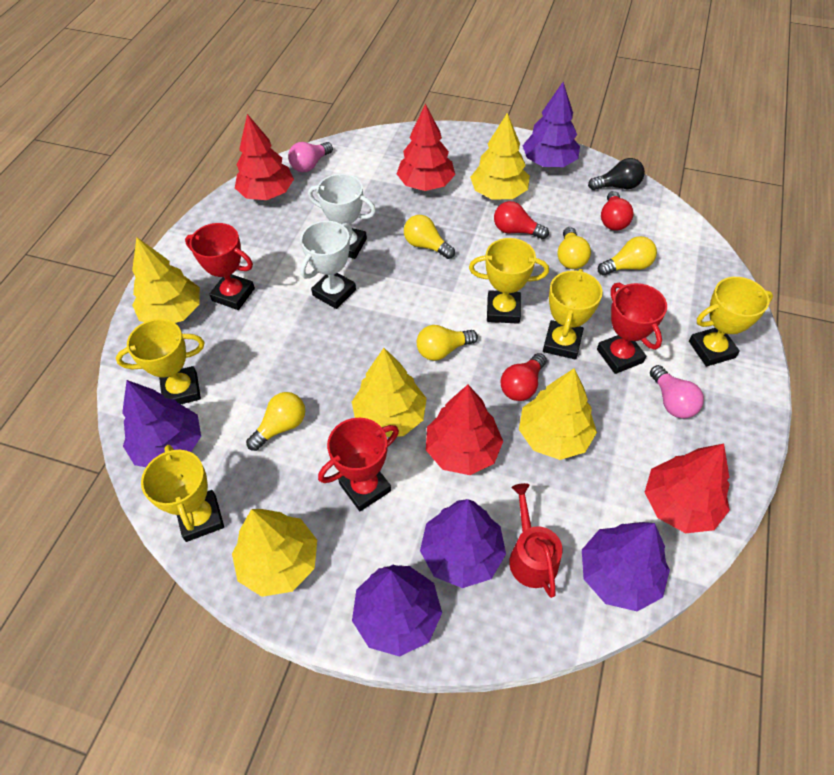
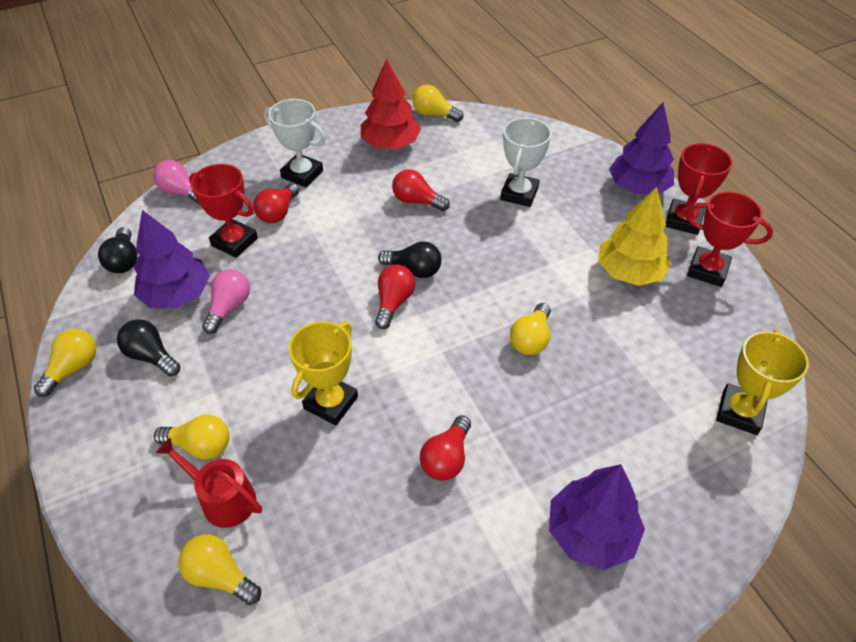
black light bulb: 1 -> 3
purple tree: 5 -> 3
red light bulb: 3 -> 4
red tree: 4 -> 1
yellow tree: 5 -> 1
yellow trophy: 5 -> 2

